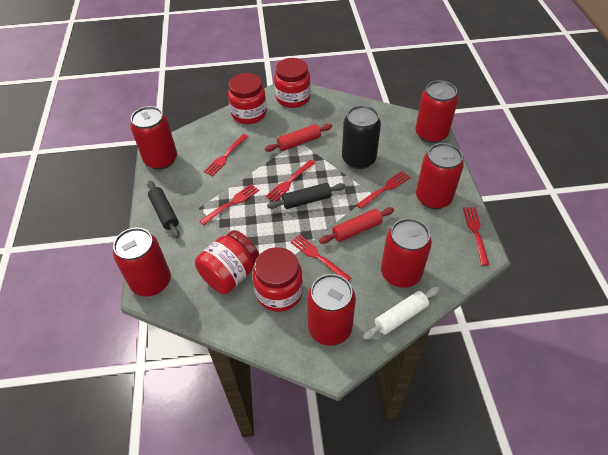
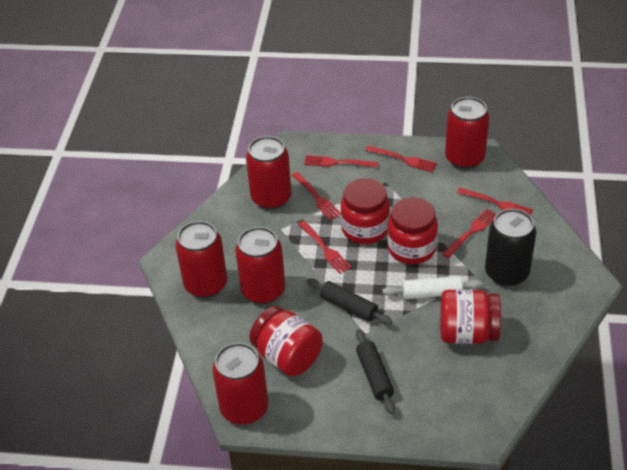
red can: 6 -> 5
red rolling pin: 2 -> 0

